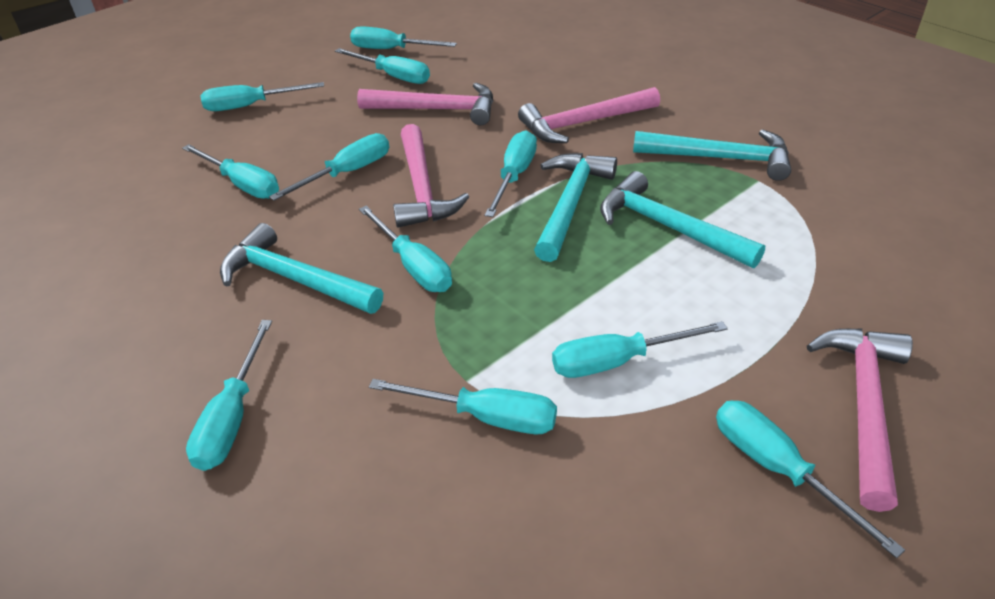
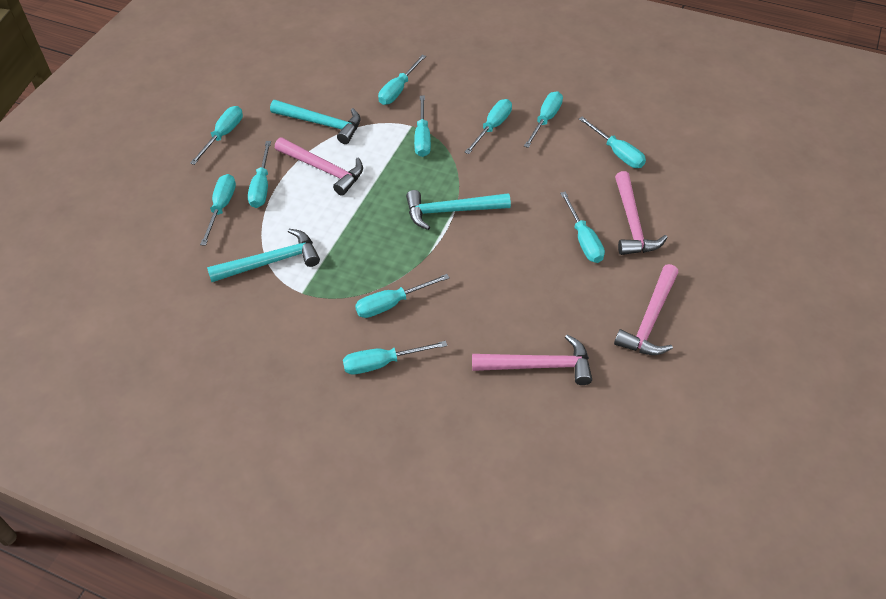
turquoise hammer: 4 -> 3

